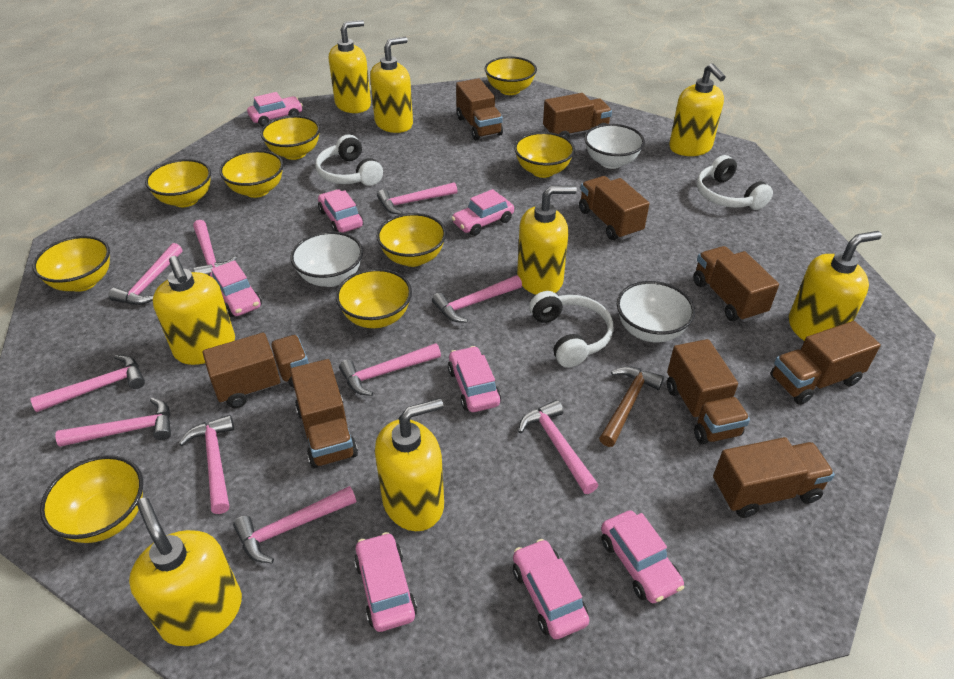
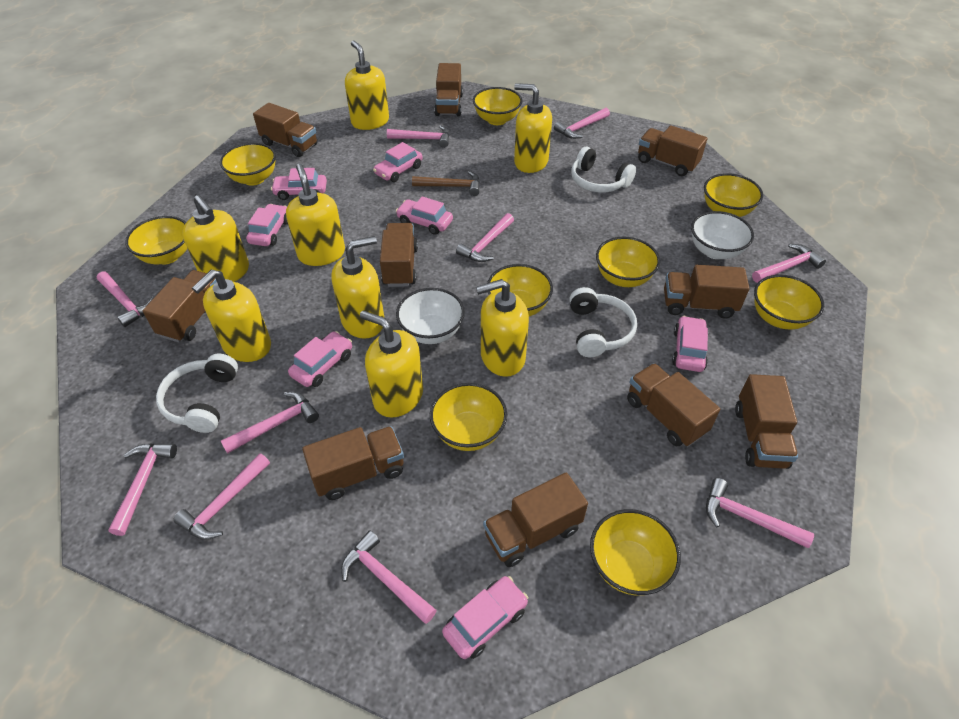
brown truck: 9 -> 10
pink car: 8 -> 7
white bowl: 3 -> 2

